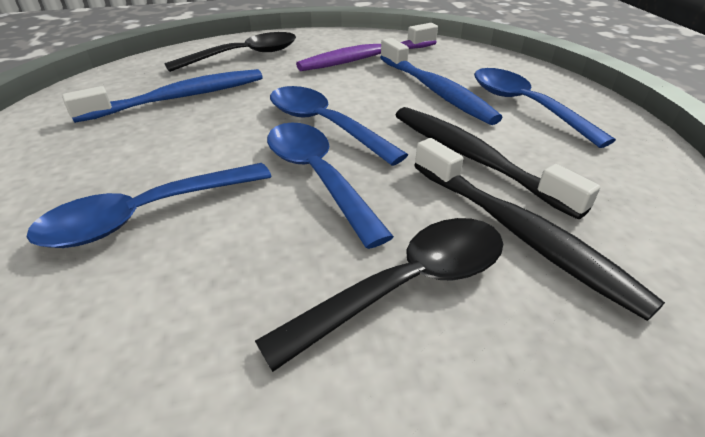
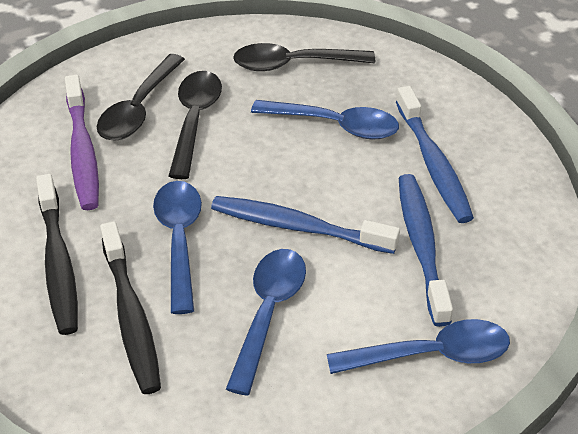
black spoon: 2 -> 3
blue toothbrush: 2 -> 3

